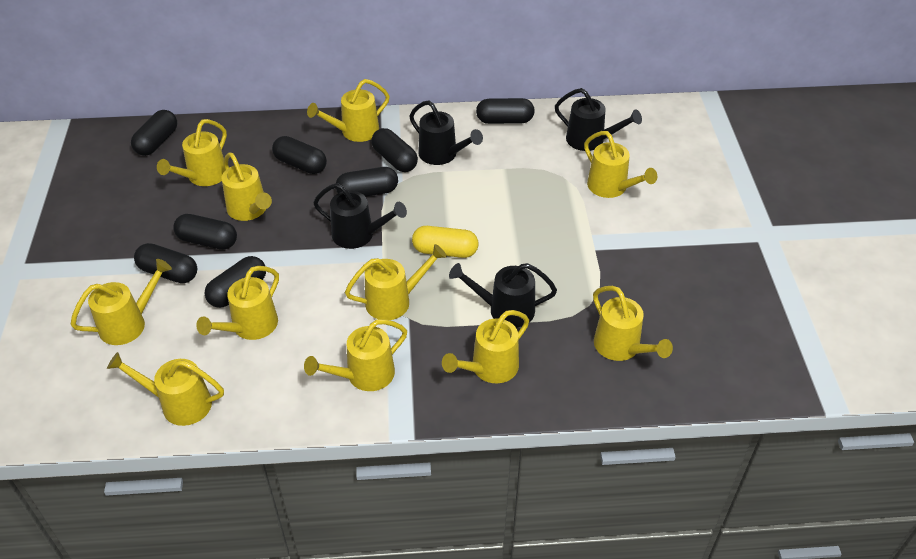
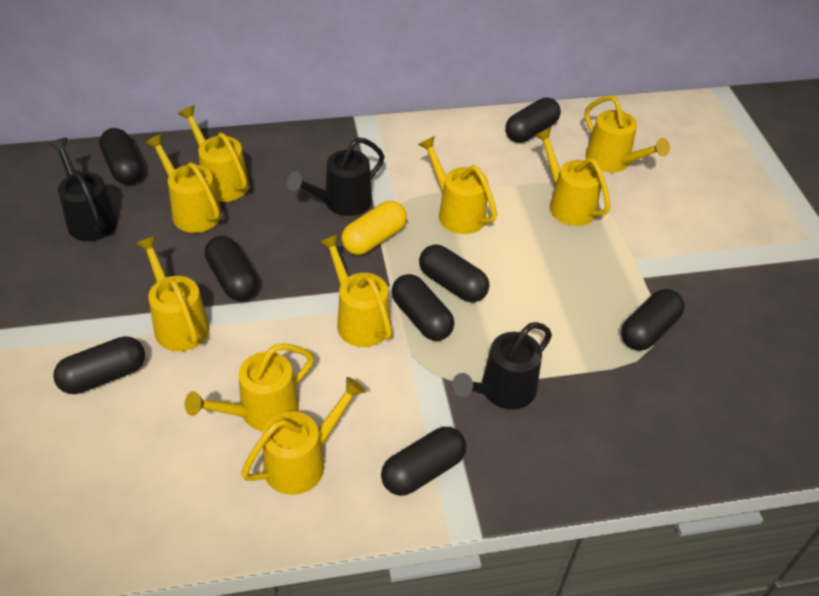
black watering can: 4 -> 3
yellow watering can: 11 -> 9

